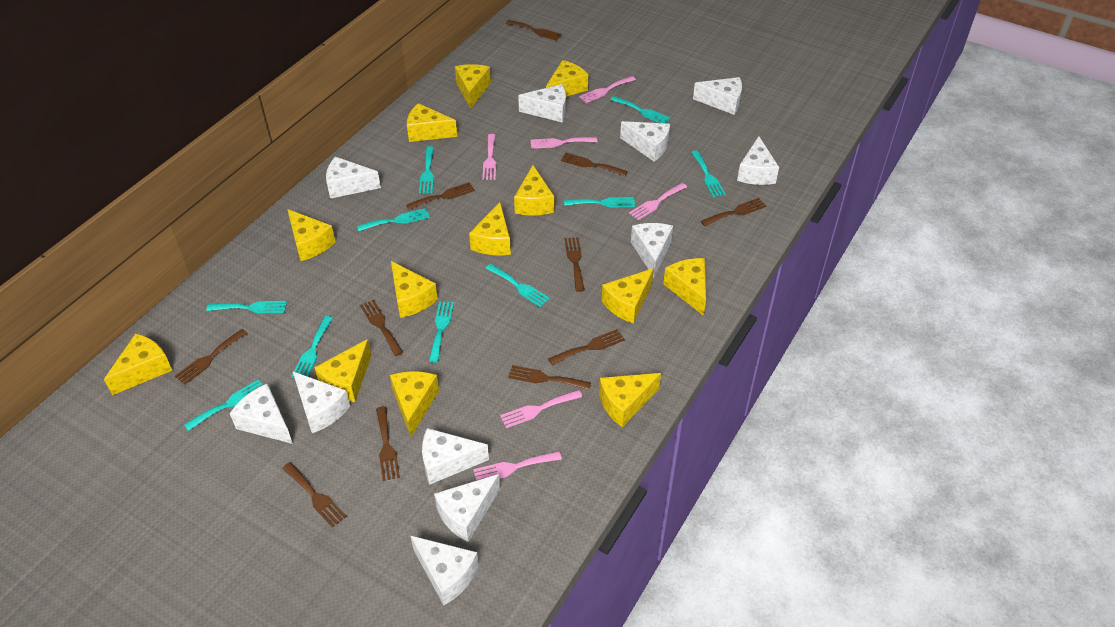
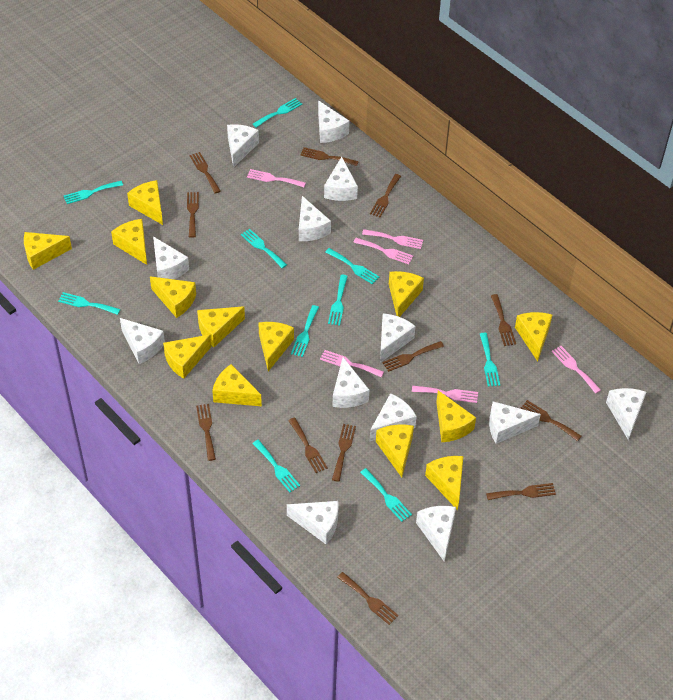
brown fork: 11 -> 12
white cheese: 11 -> 13

